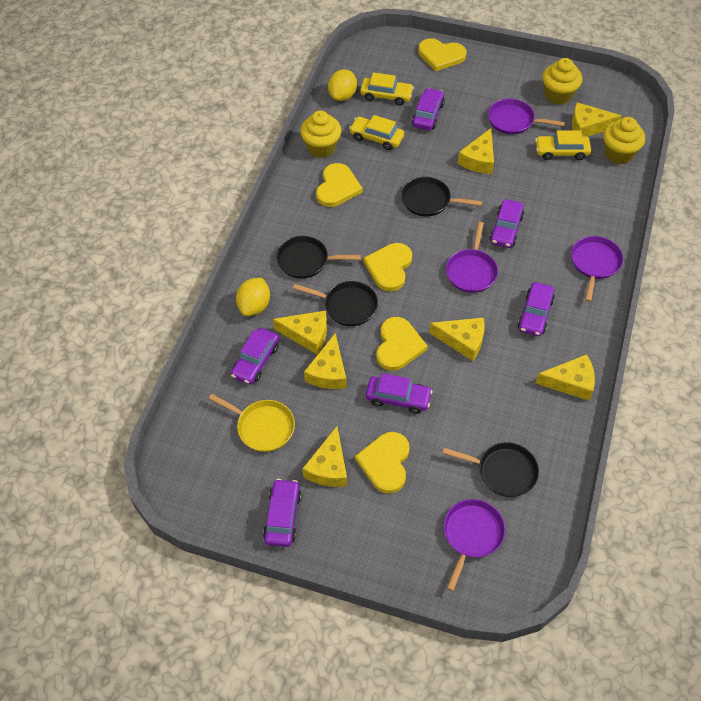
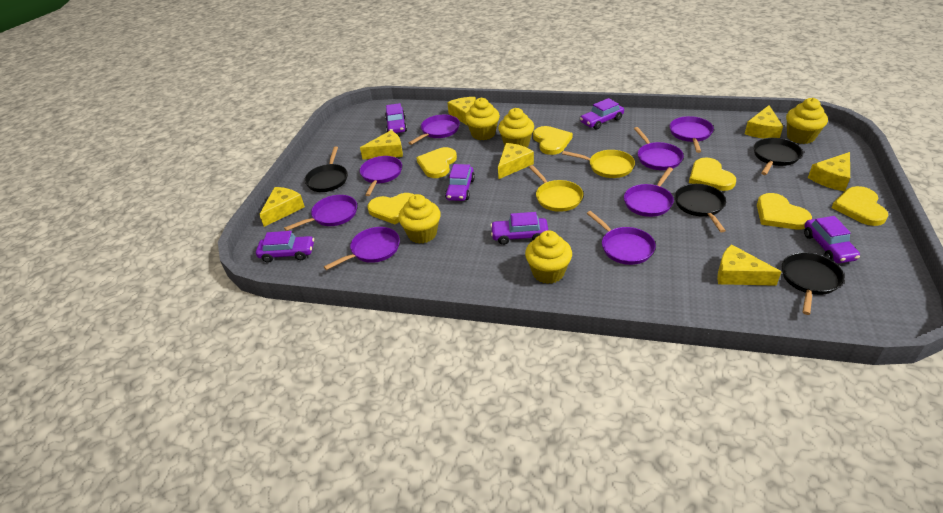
purple pan: 4 -> 8
yellow car: 3 -> 0
yellow cupcake: 3 -> 5
yellow heart: 5 -> 6
yellow lemon: 2 -> 0
yellow pan: 1 -> 2

